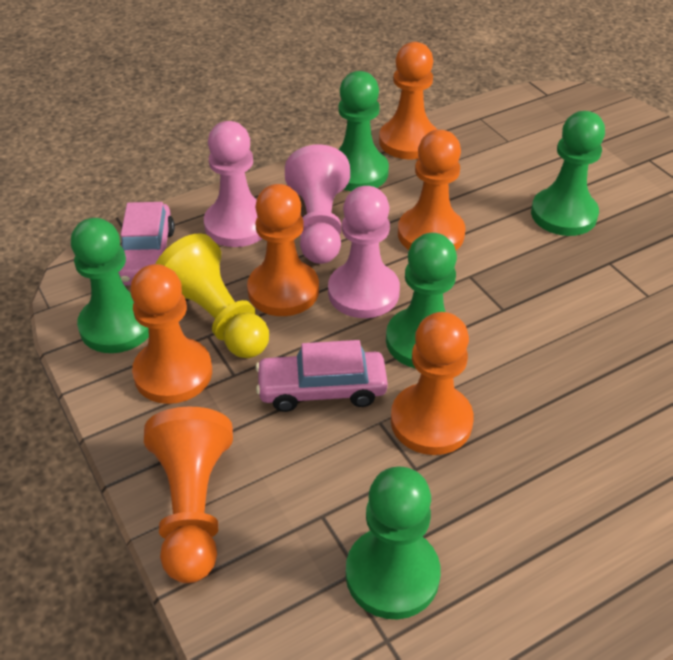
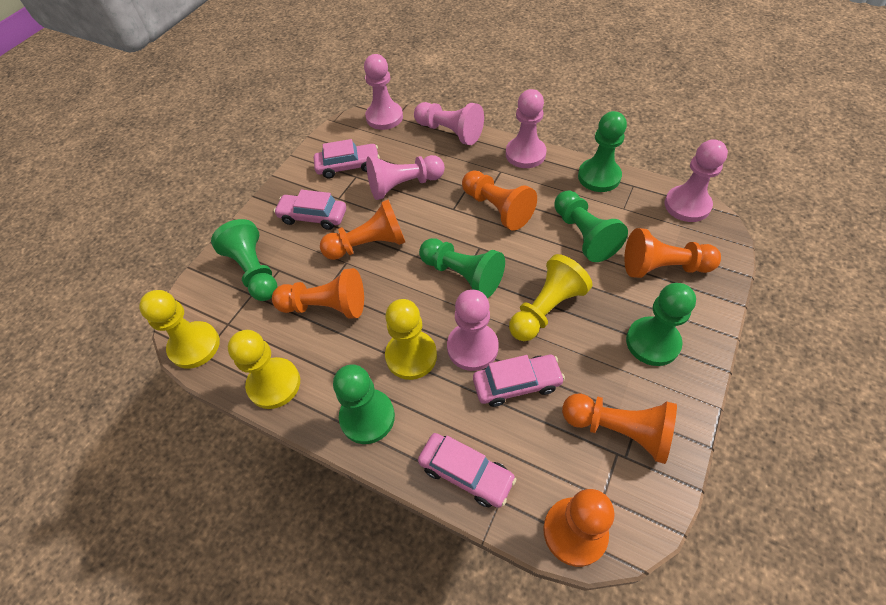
green pawn: 5 -> 6
pink car: 2 -> 4
pink pawn: 3 -> 6
yellow pawn: 1 -> 4

